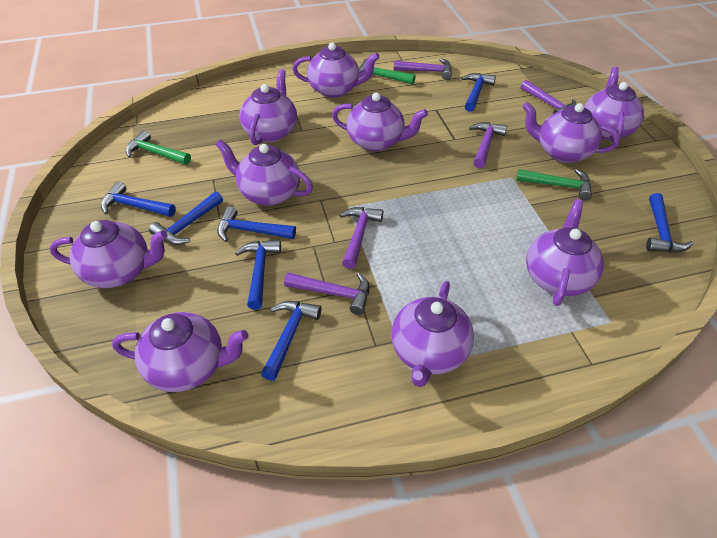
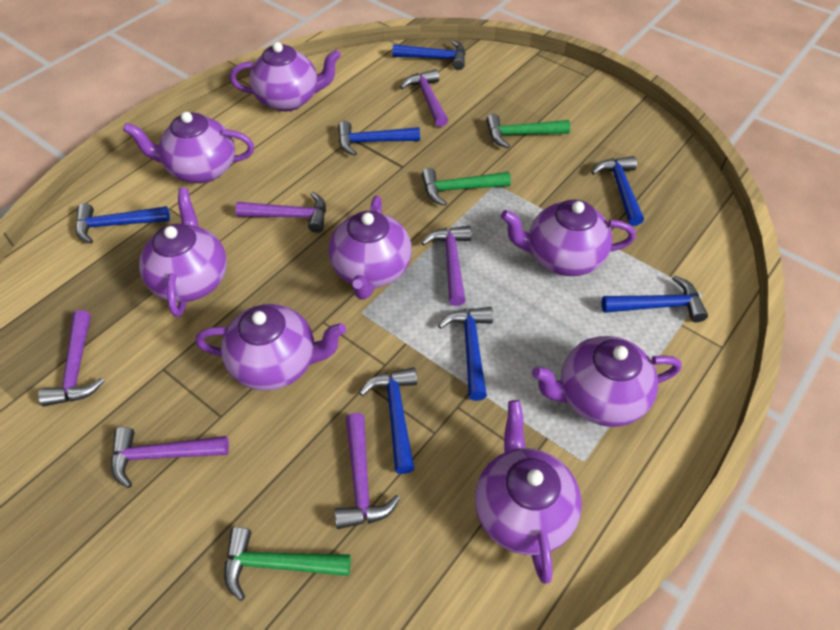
purple hammer: 5 -> 6
purple teapot: 10 -> 8

